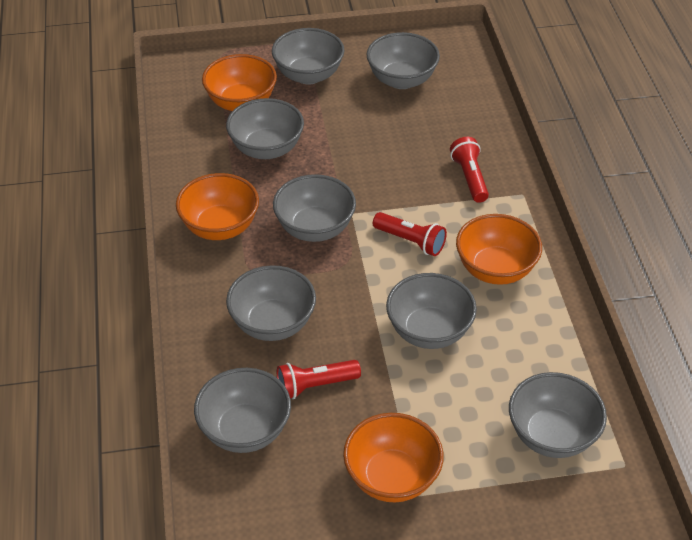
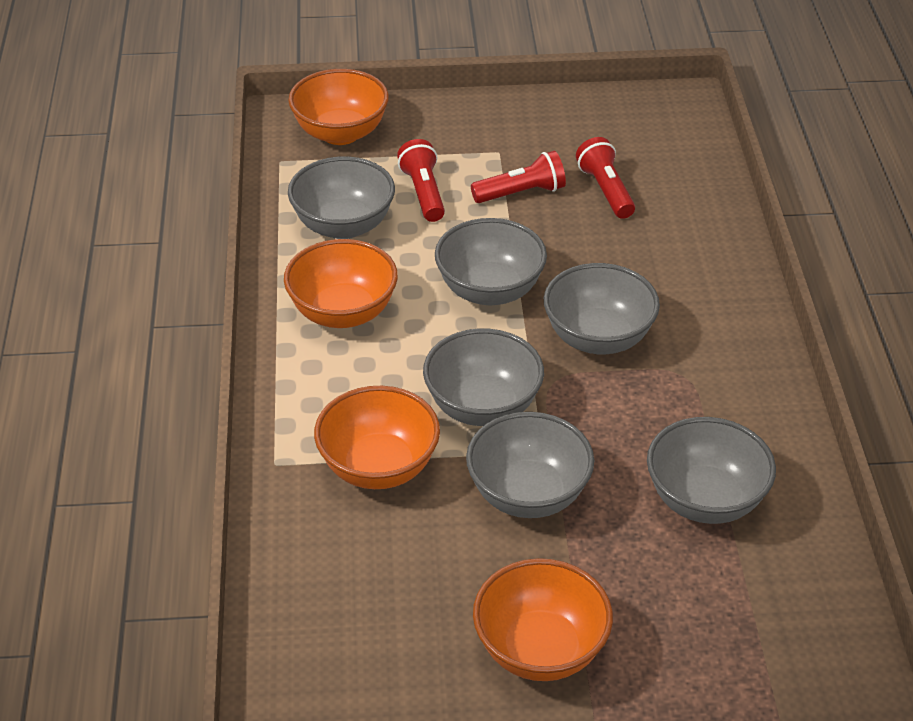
grey bowl: 8 -> 6

